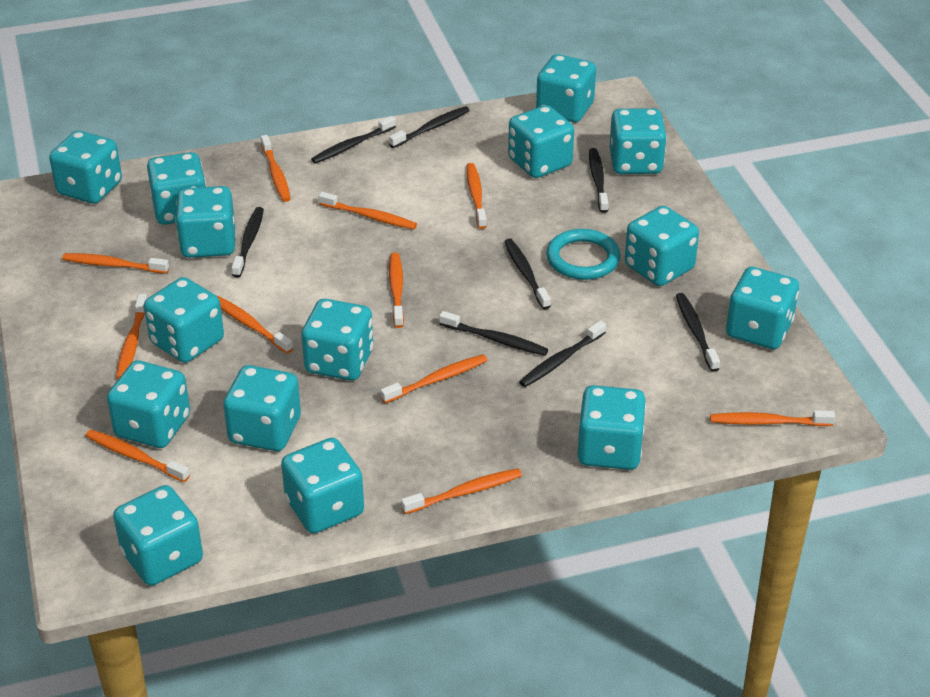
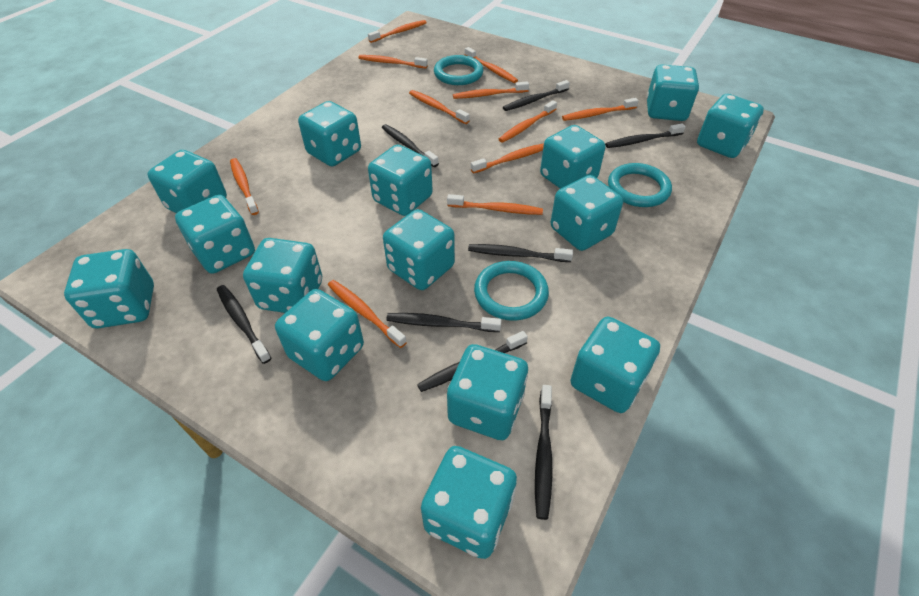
turquoise ring: 1 -> 3

